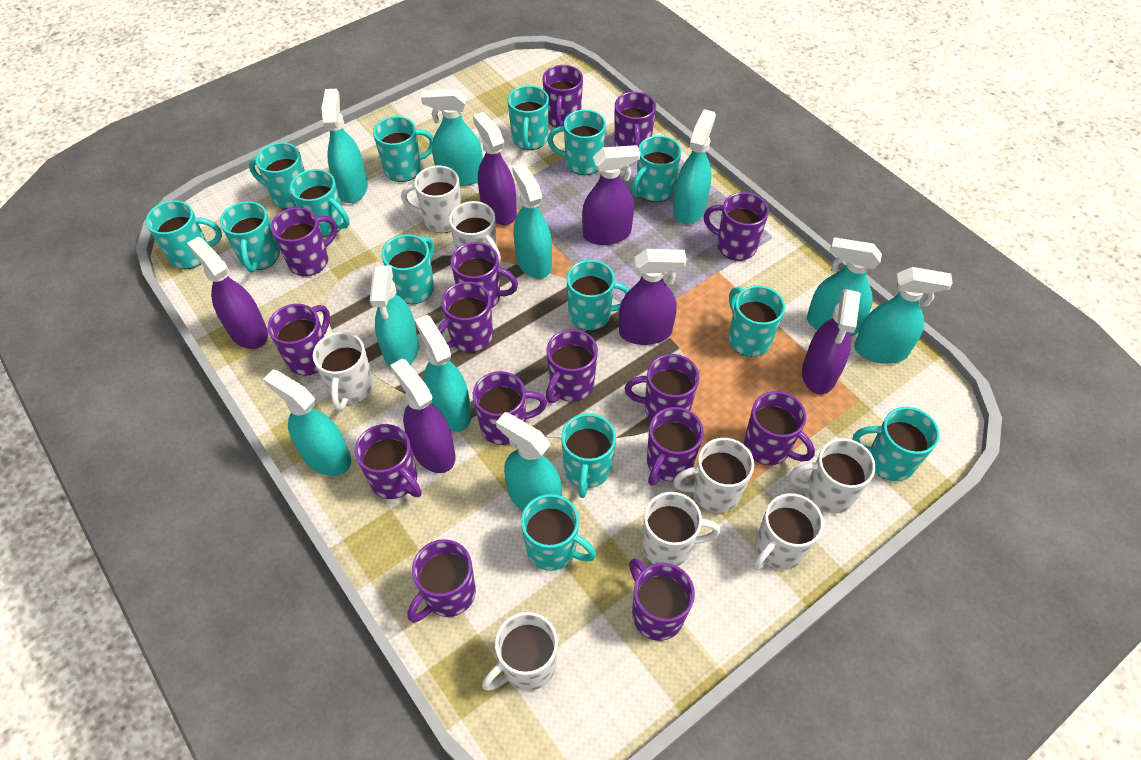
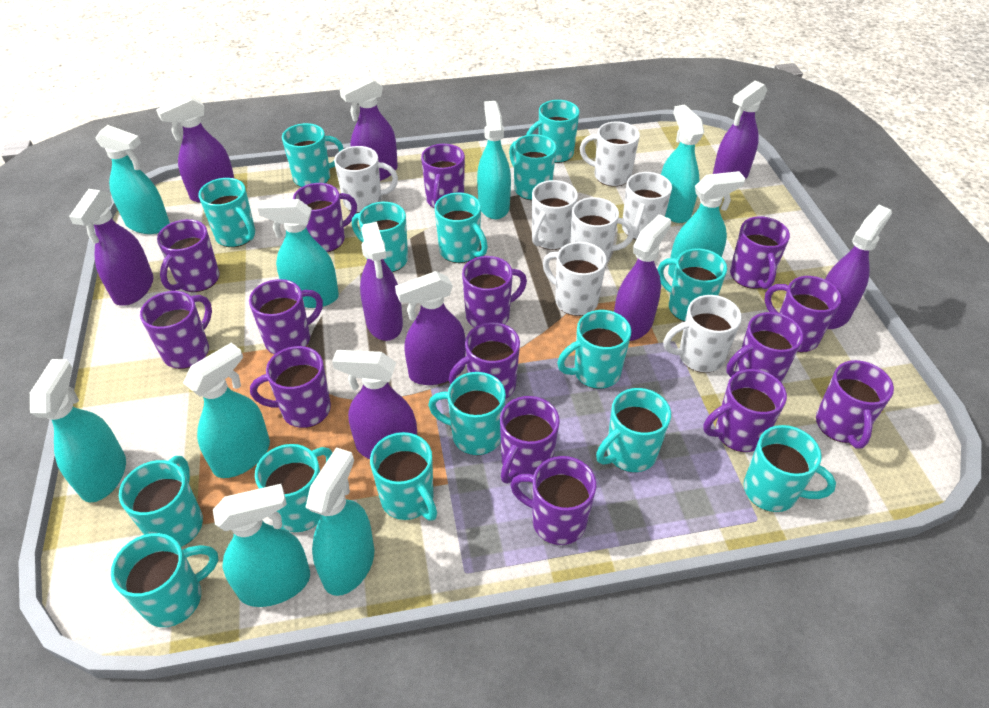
purple spray bottle: 6 -> 9
turquoise mug: 14 -> 15
turquoise spray bottle: 10 -> 9
white mug: 8 -> 7

